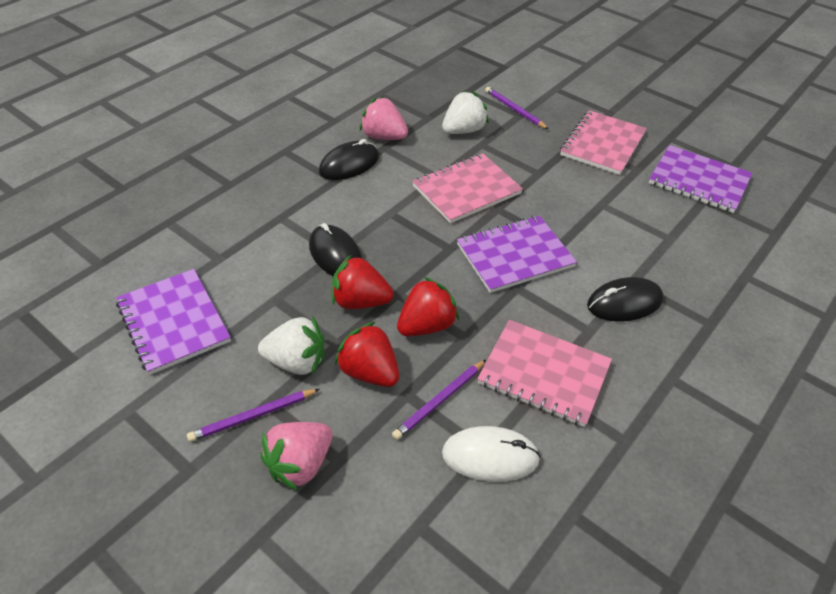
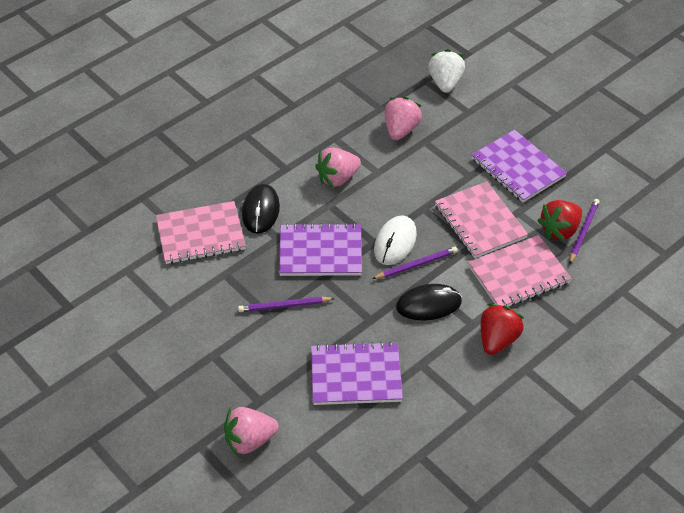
black mouse: 3 -> 2
pink strawberry: 2 -> 3
red strawberry: 3 -> 2
white strawberry: 2 -> 1

